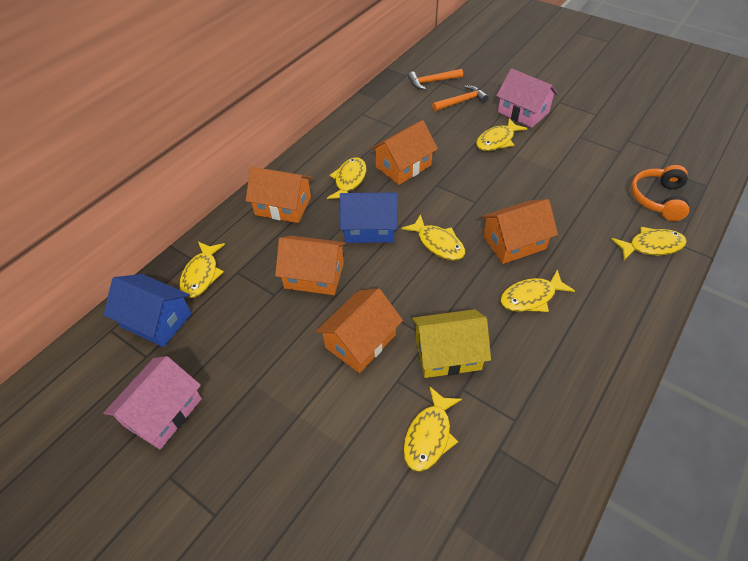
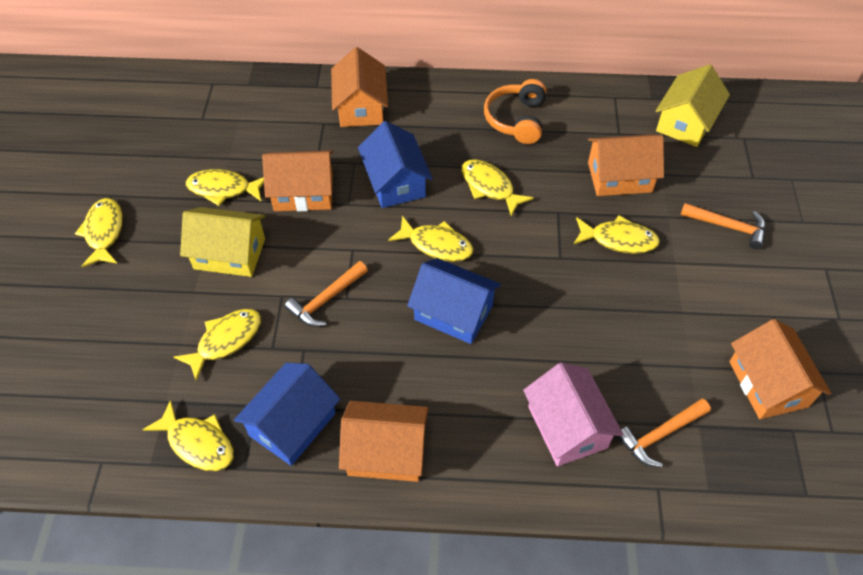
blue house: 2 -> 3
orange hammer: 2 -> 3
pink house: 2 -> 1
yellow house: 1 -> 2

